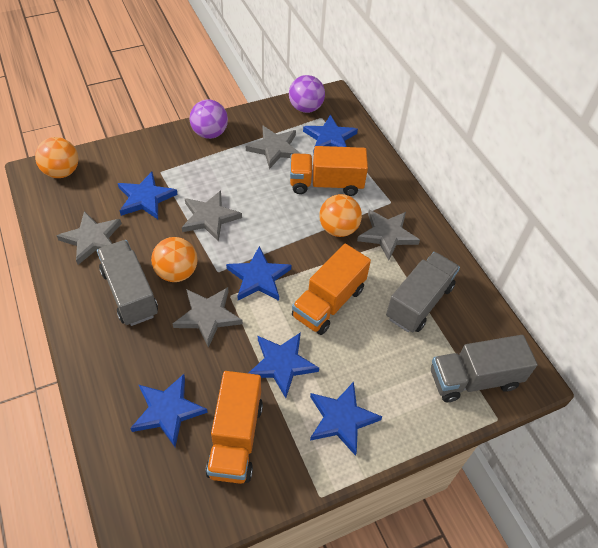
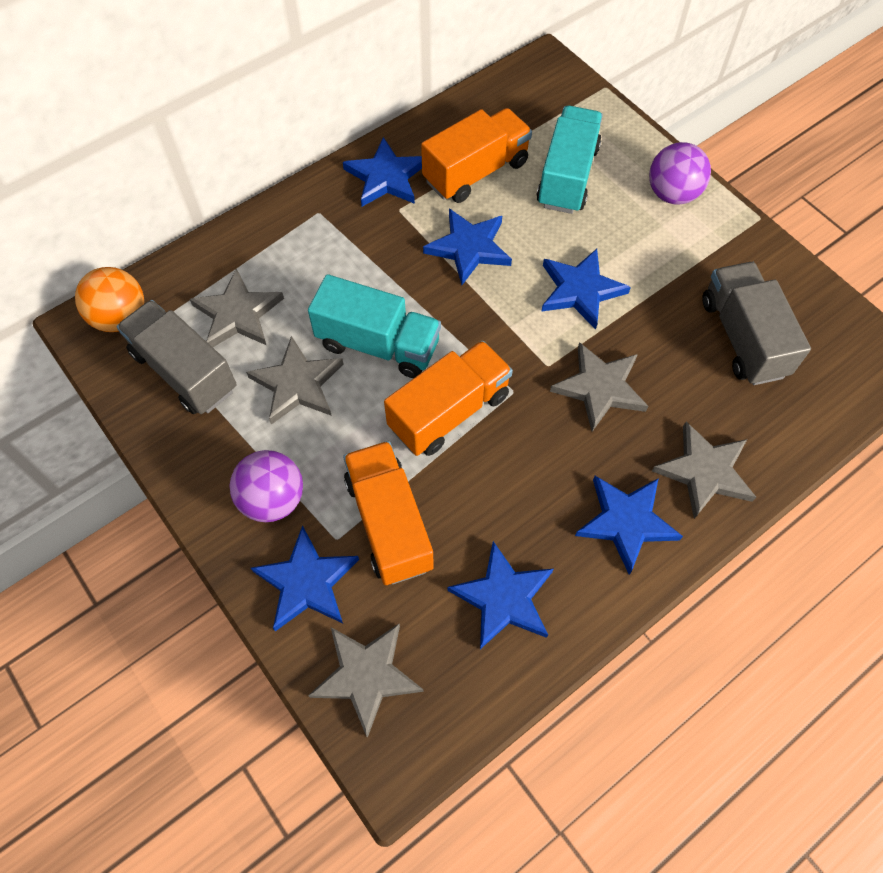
grey truck: 3 -> 2
orange ball: 3 -> 1
turquoise truck: 0 -> 2

